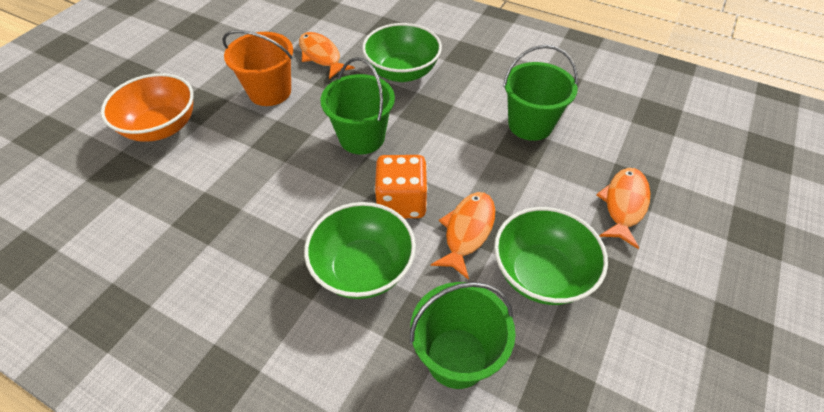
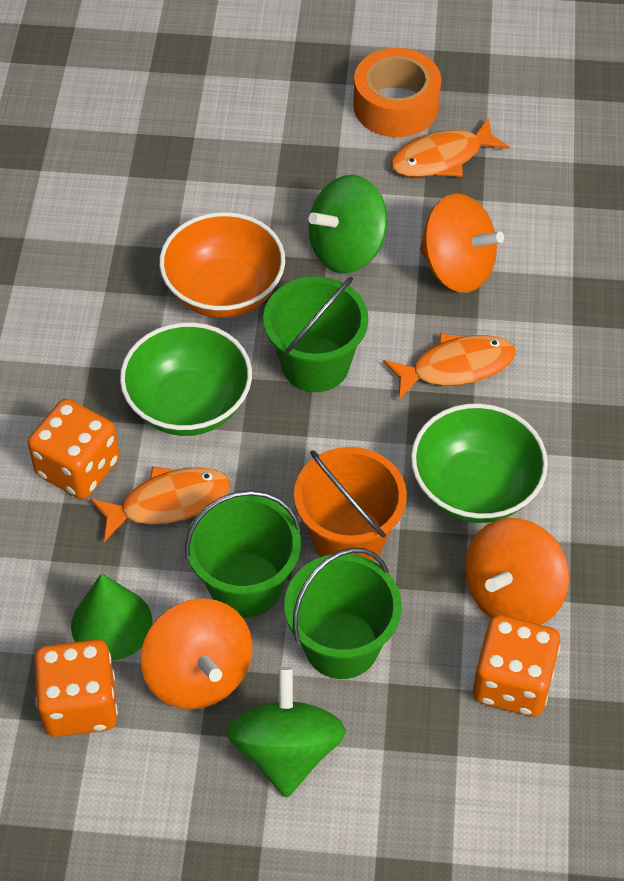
green bowl: 3 -> 2
green cone: 0 -> 1
green spinning top: 0 -> 2
orange dice: 1 -> 3
orange spinning top: 0 -> 3
orange tape: 0 -> 1

